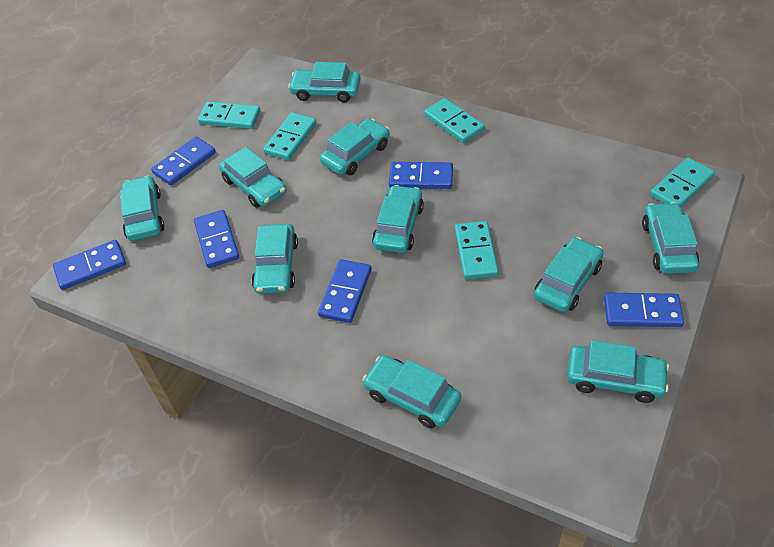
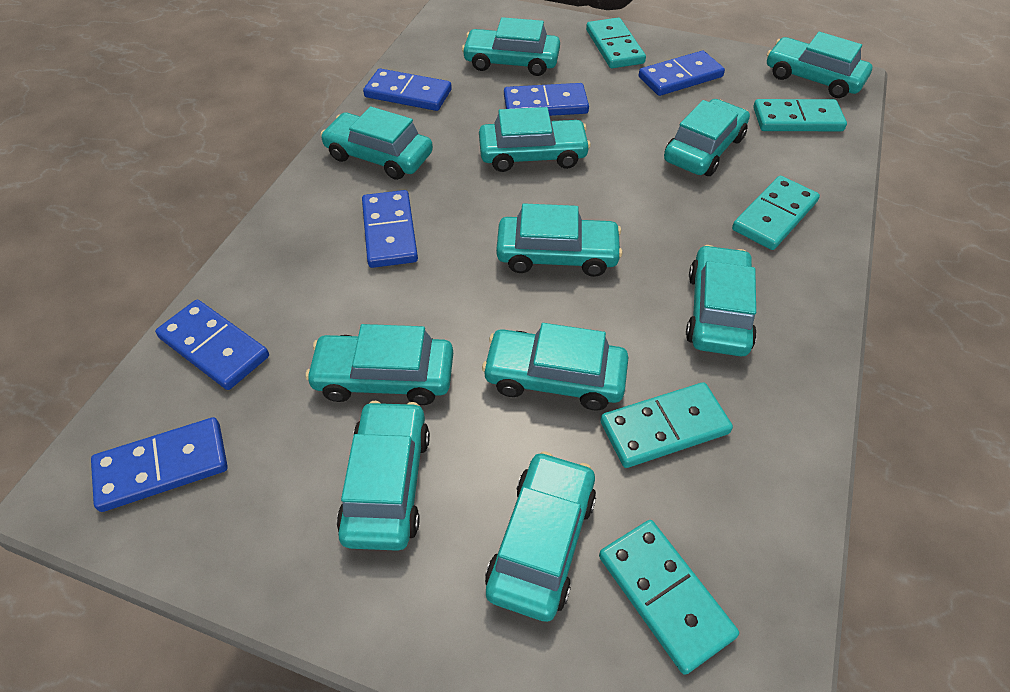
turquoise car: 10 -> 11

